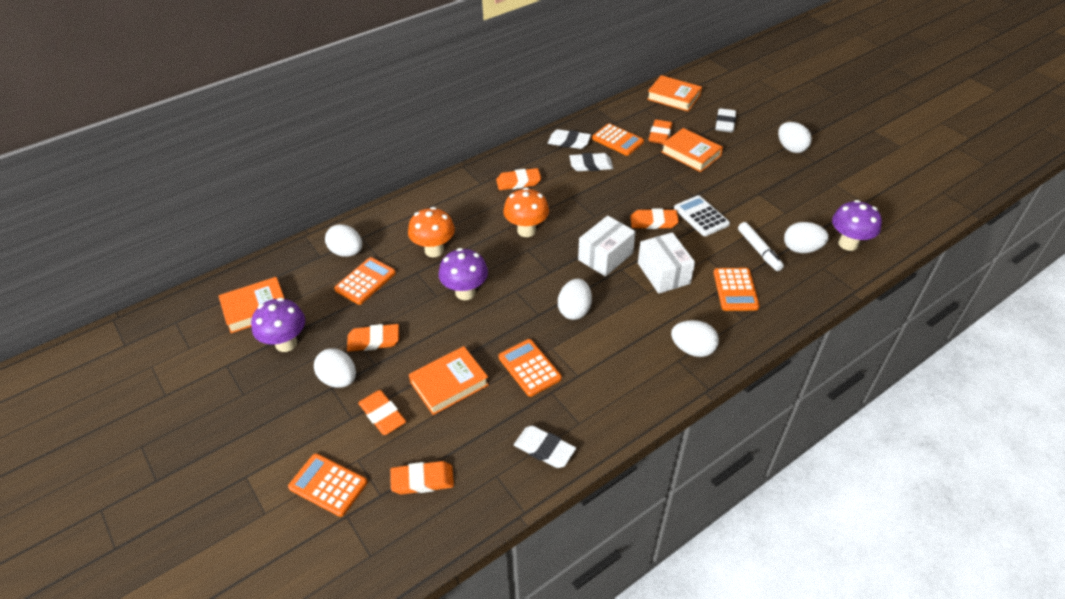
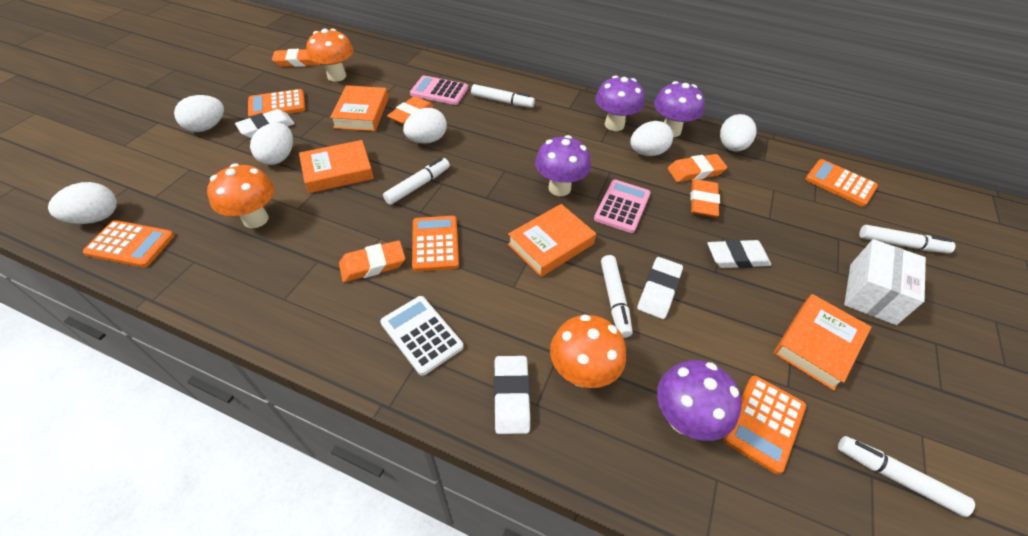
orange eraser: 6 -> 5
orange mushroom: 2 -> 3
pink calculator: 0 -> 2
purple mushroom: 3 -> 4
white box: 2 -> 1
white marker: 1 -> 5

